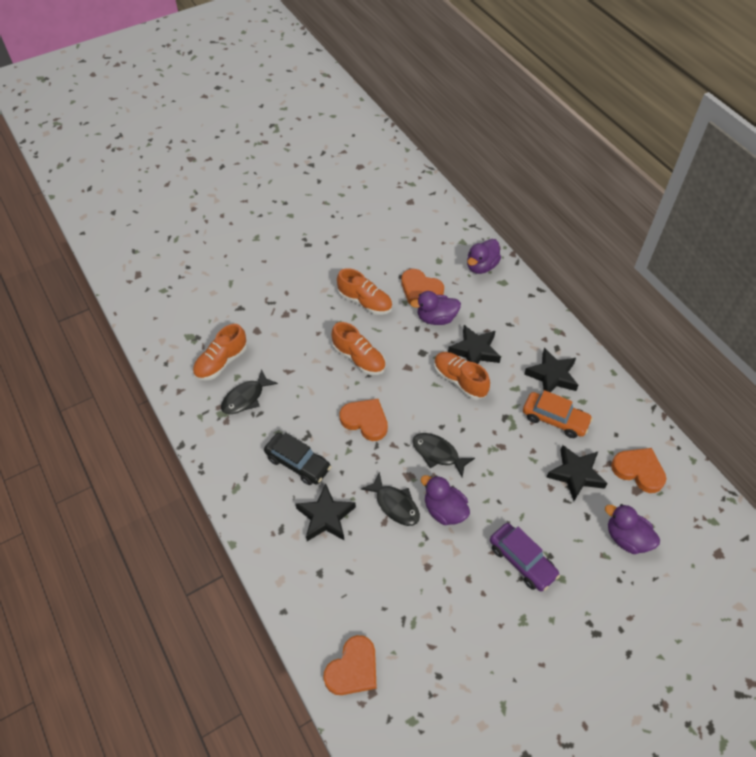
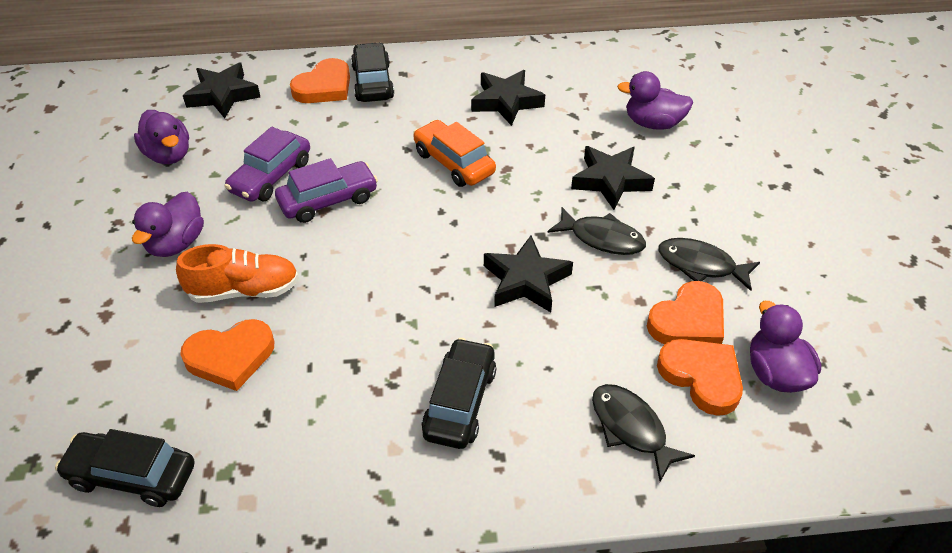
black car: 1 -> 3
orange shoe: 4 -> 1
purple car: 1 -> 2

